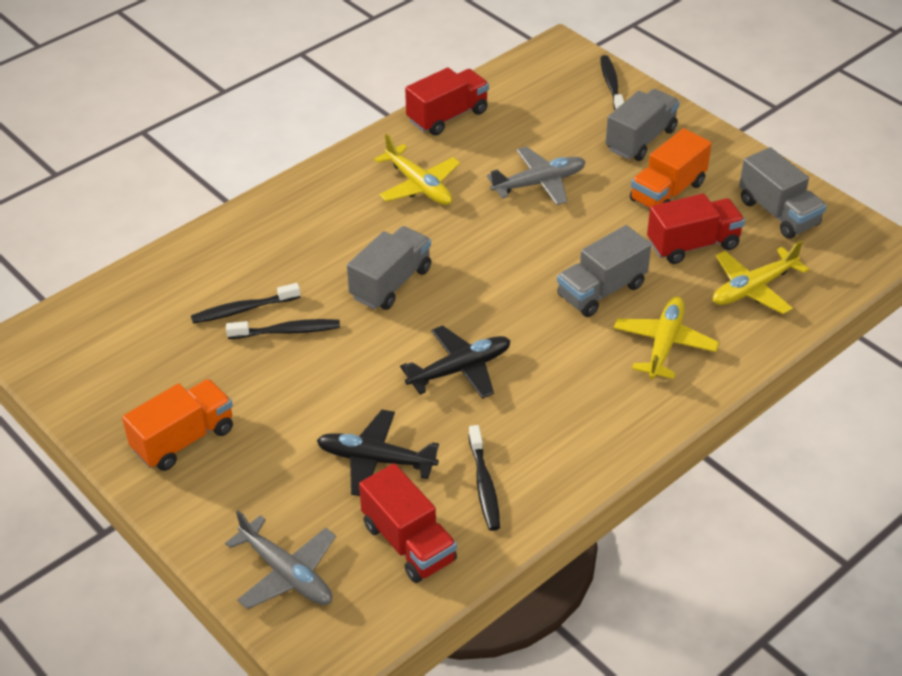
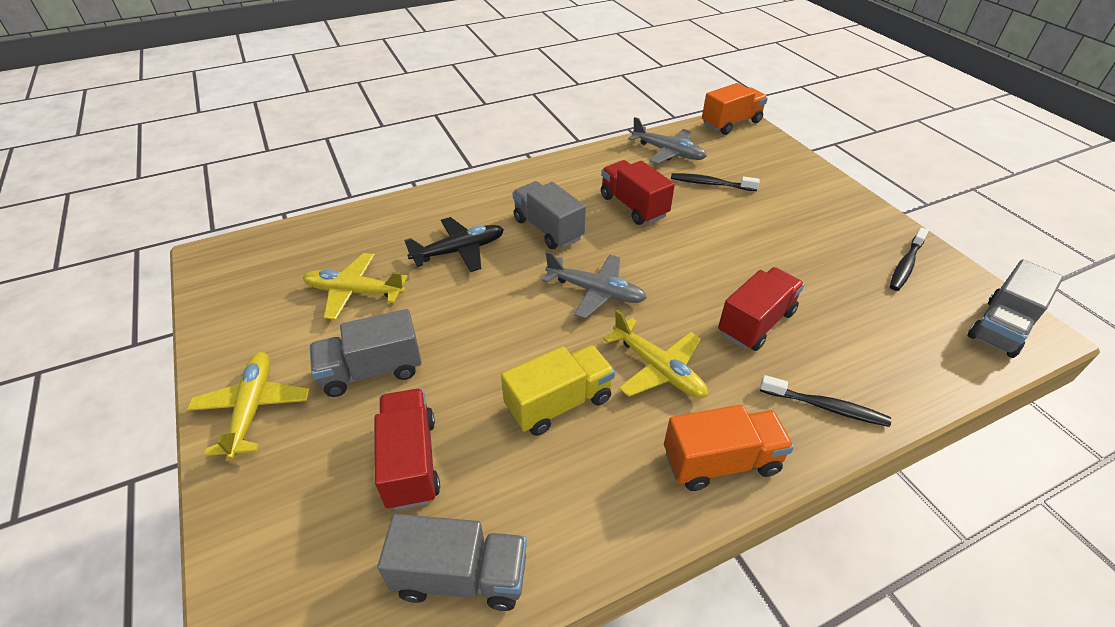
black plane: 2 -> 1
black toothbrush: 4 -> 3
yellow truck: 0 -> 1

